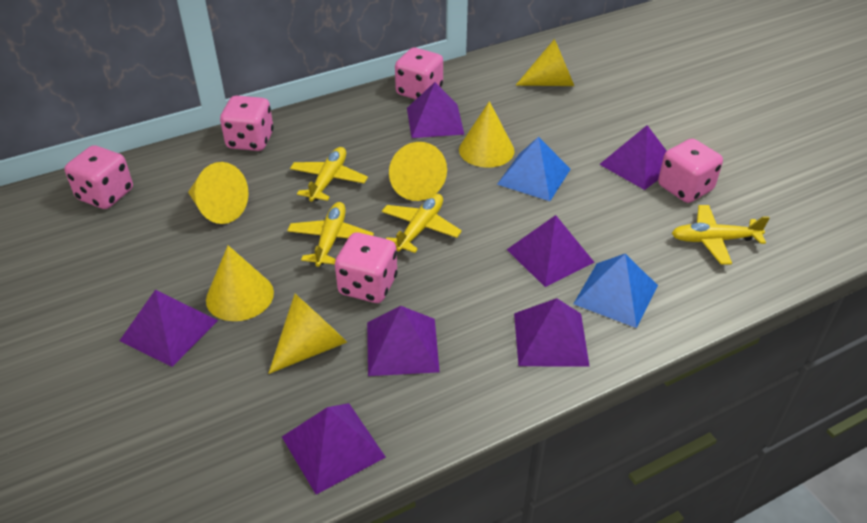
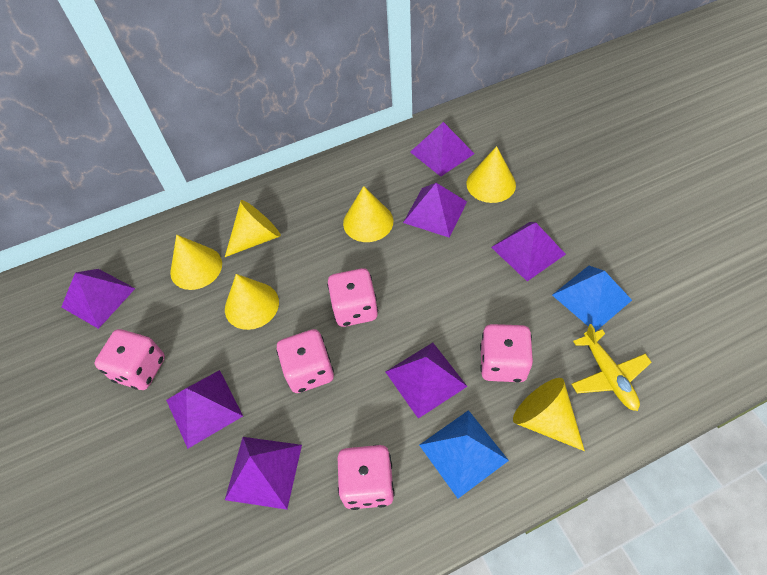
yellow plane: 4 -> 1

